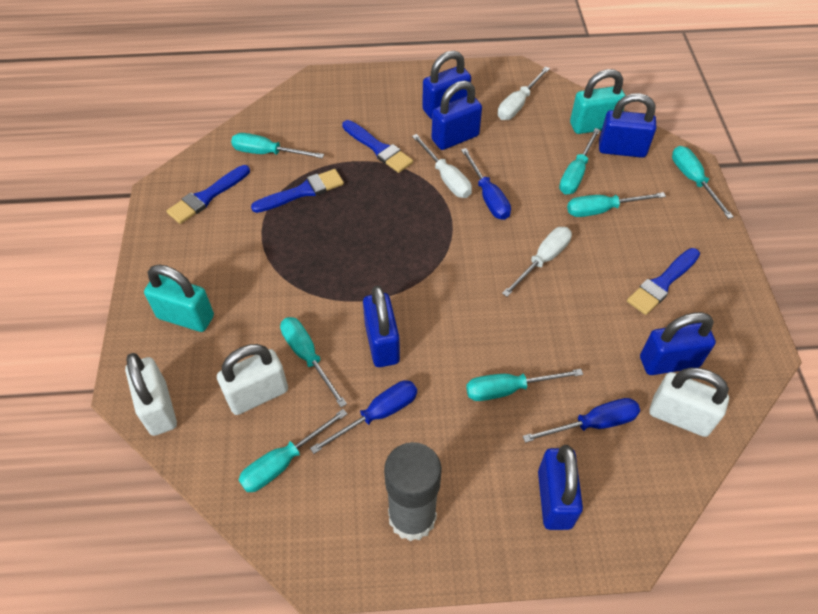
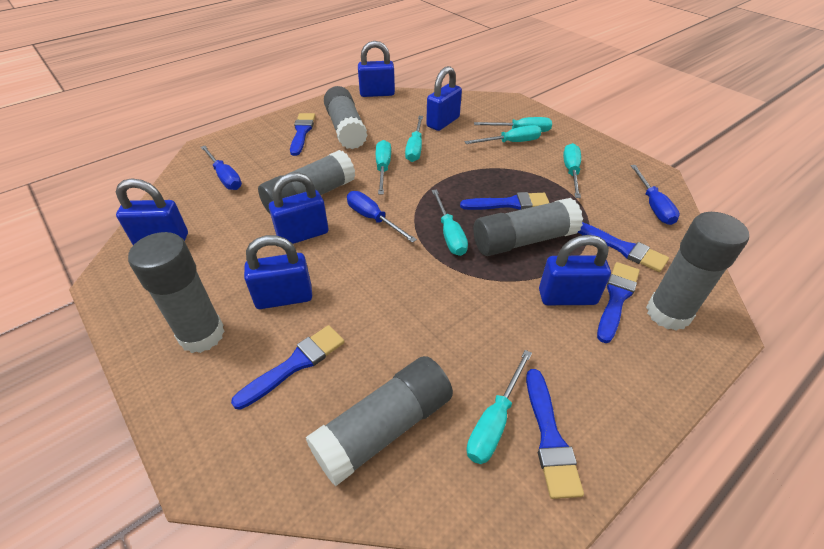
blue brush: 4 -> 6
grey glue stick: 1 -> 6
turquoise padlock: 2 -> 0
white padlock: 3 -> 0
white screwdriver: 3 -> 0

